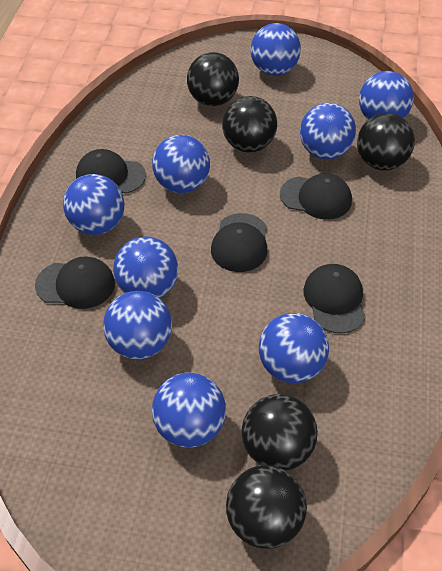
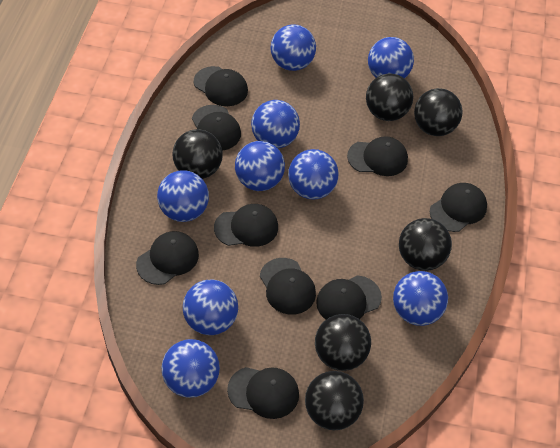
black ball: 5 -> 6
black cap: 5 -> 9

